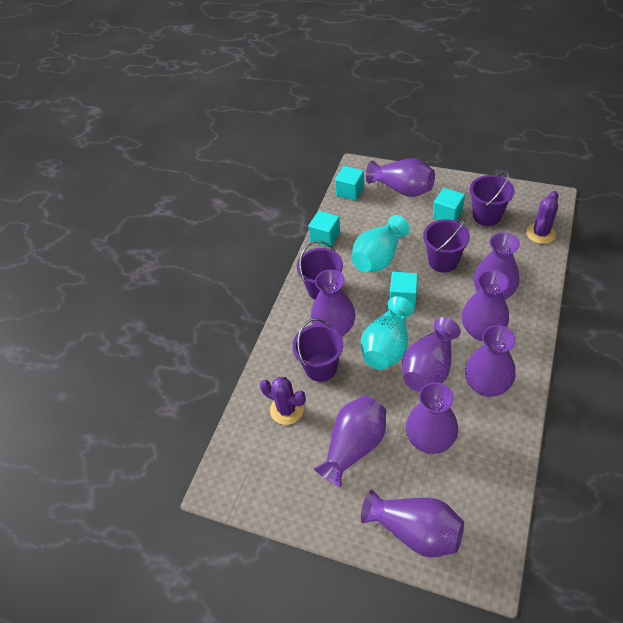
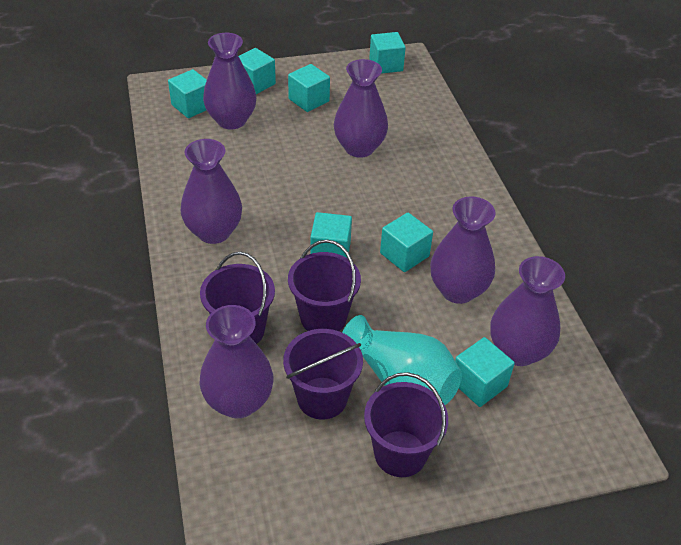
purple cactus: 2 -> 0
purple vase: 9 -> 6
turquoise cube: 4 -> 7
turquoise vase: 2 -> 1

